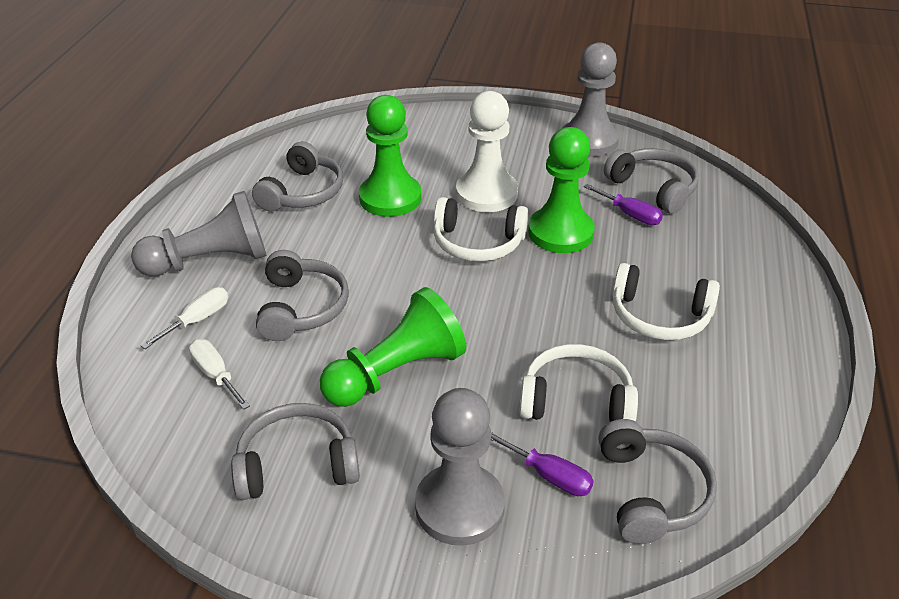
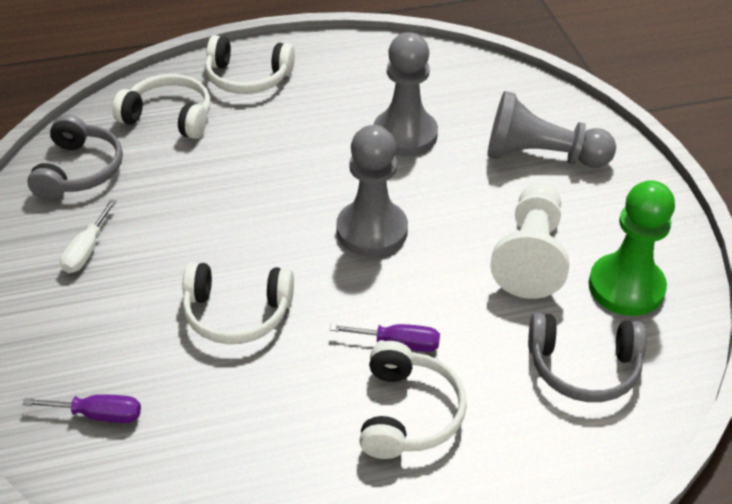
green pawn: 3 -> 1
grey headphones: 5 -> 2
white headphones: 3 -> 4
white screwdriver: 2 -> 1

